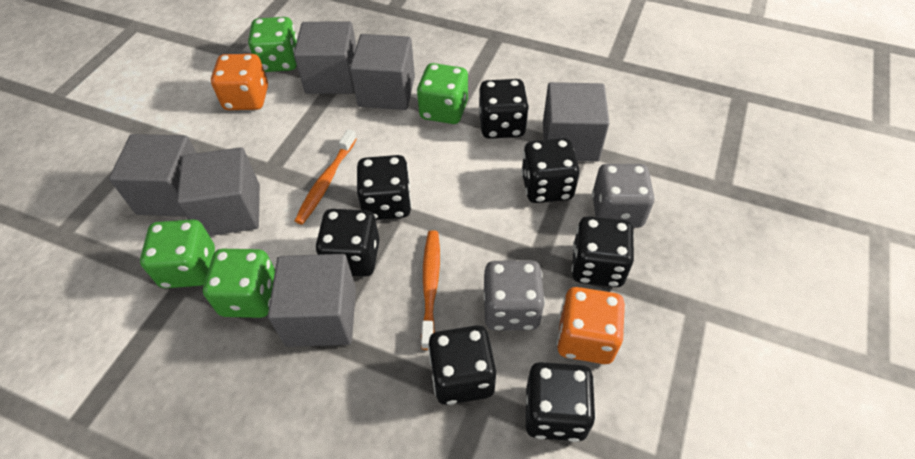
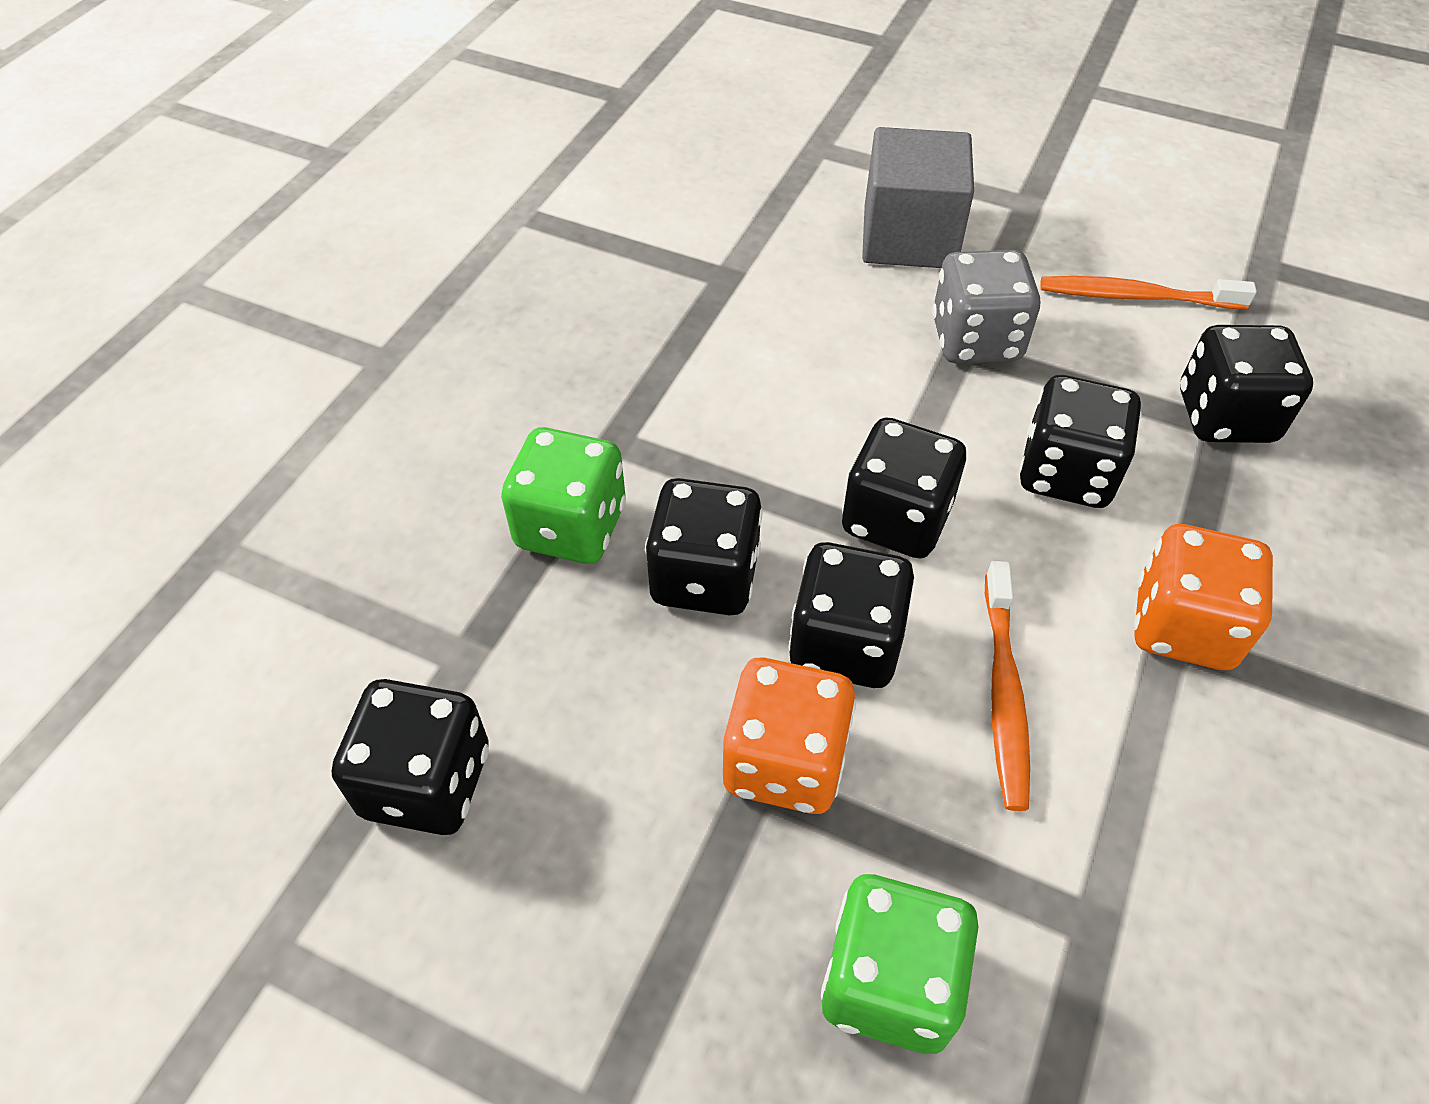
black dice: 7 -> 6
green dice: 4 -> 2
grey cube: 6 -> 1
grey dice: 2 -> 1

